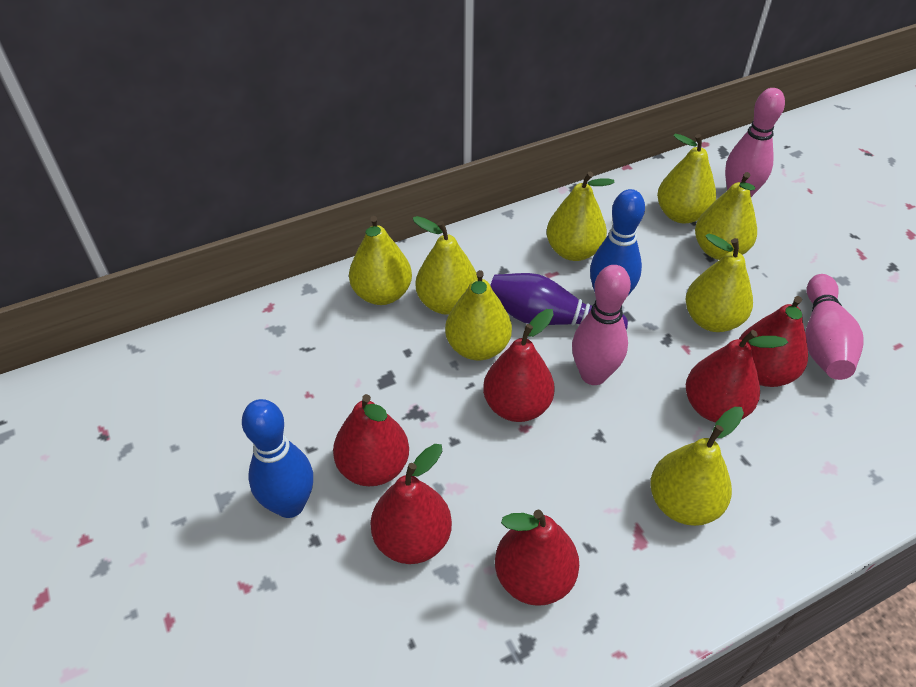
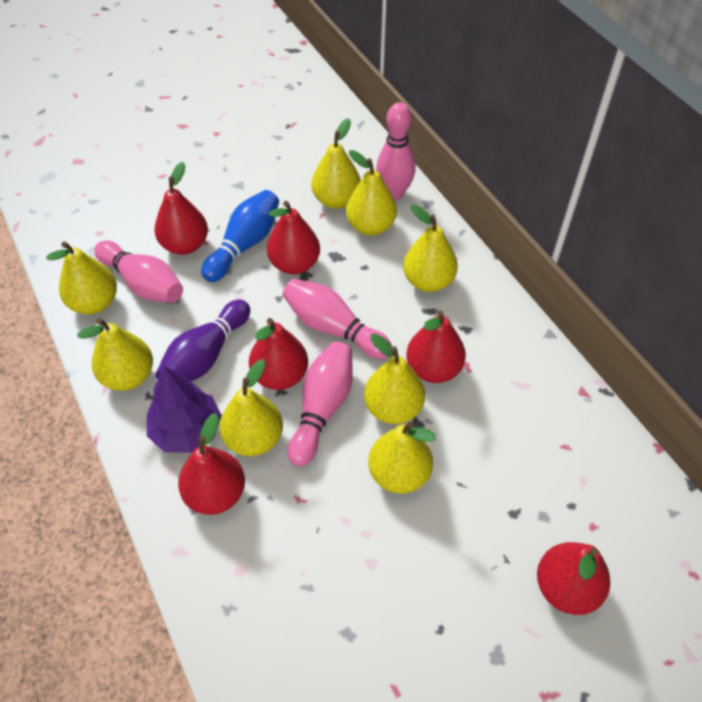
blue bowling pin: 2 -> 1
pink bowling pin: 3 -> 4
purple tree: 0 -> 1

